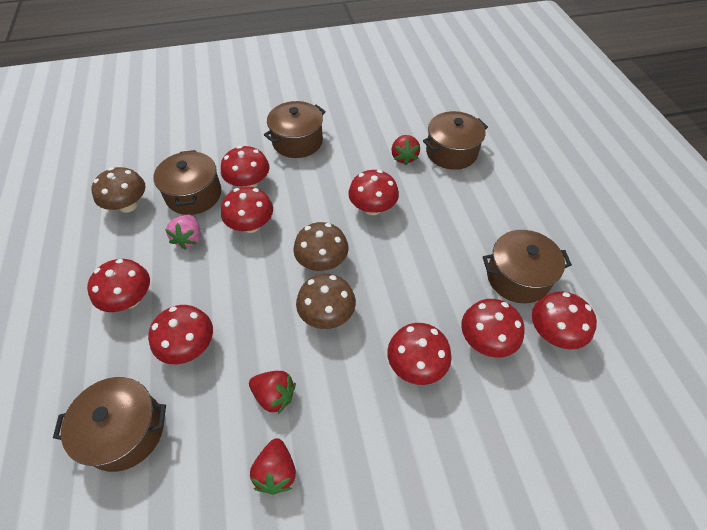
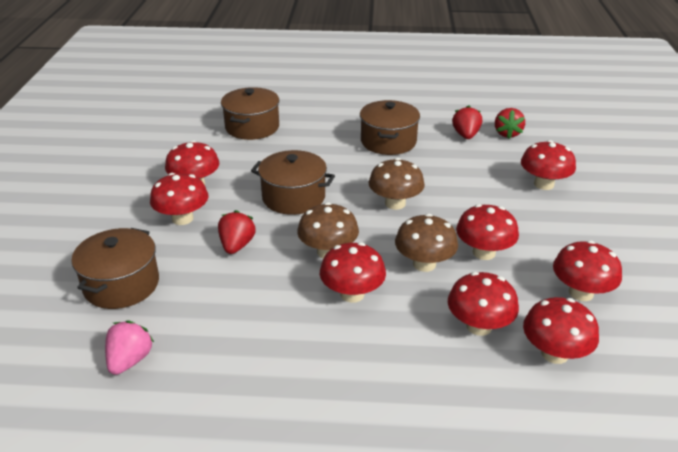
brown pot: 5 -> 4

